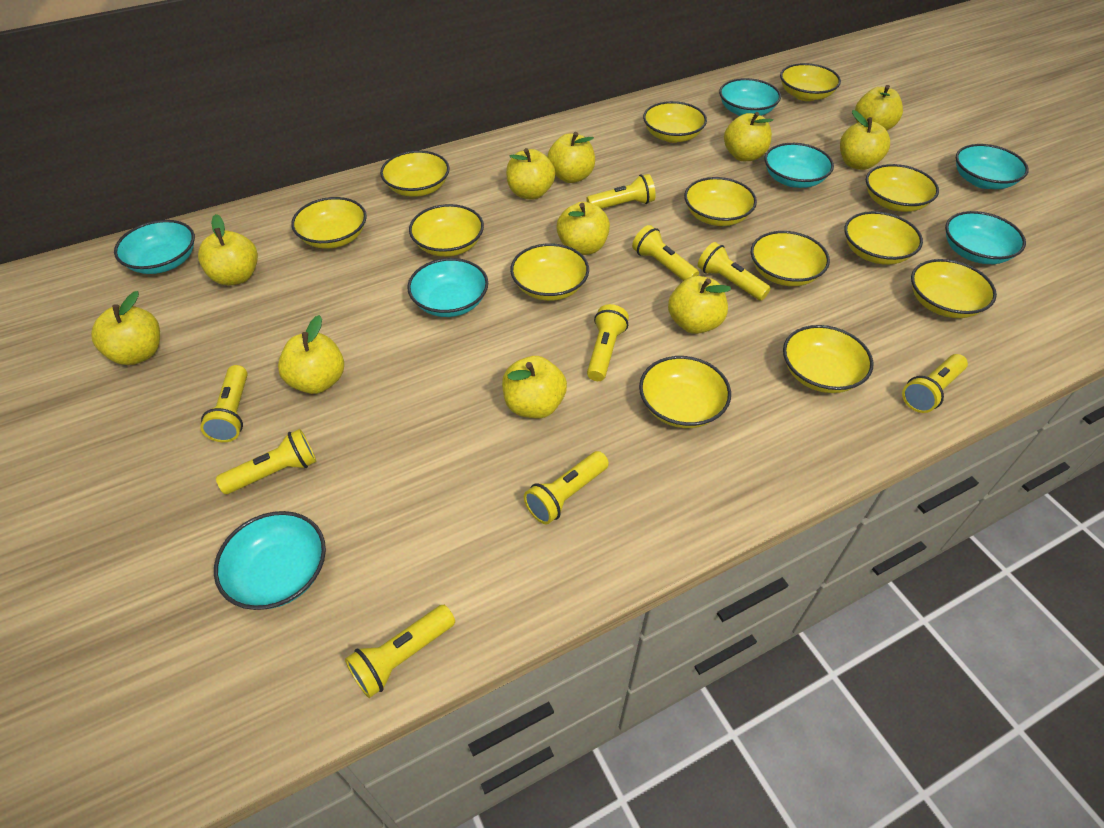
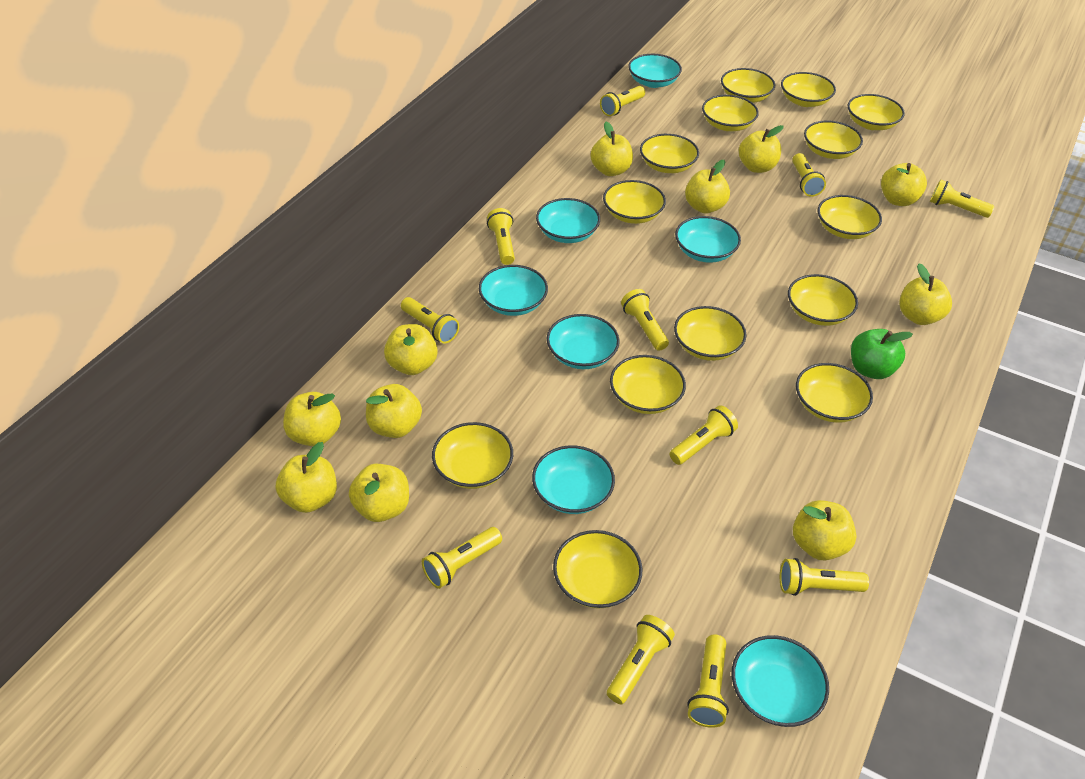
green apple: 0 -> 1
yellow bowl: 13 -> 14
yellow flashlight: 9 -> 11

